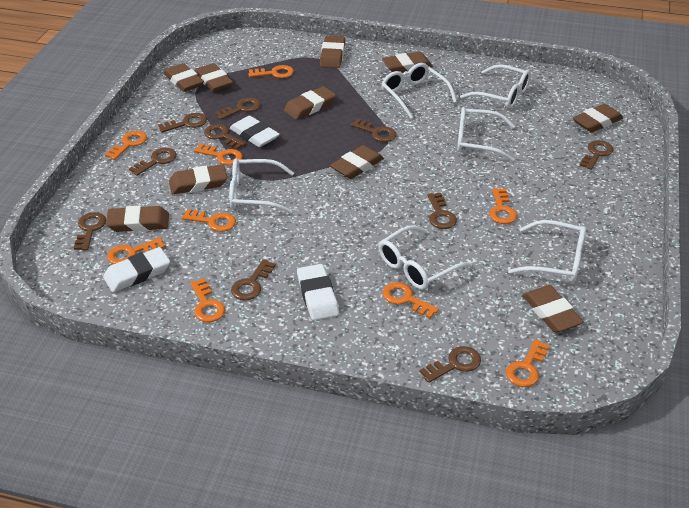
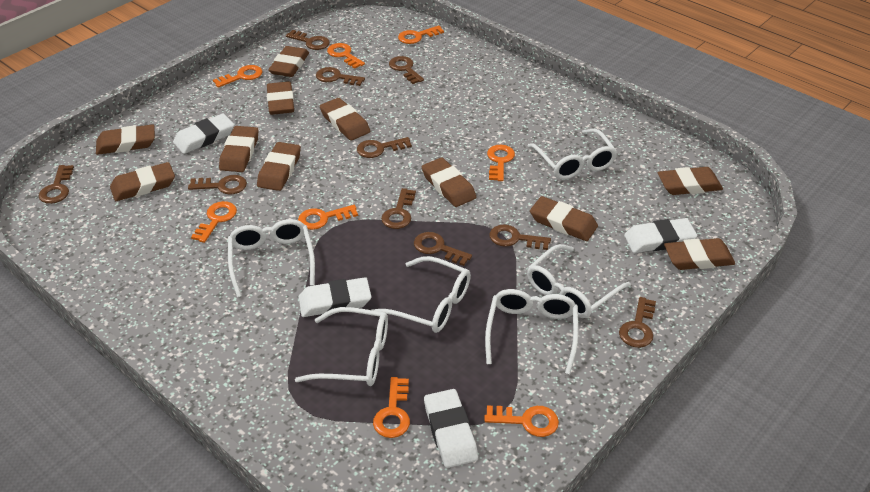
brown eraser: 10 -> 11
orange key: 9 -> 8
white eraser: 3 -> 4

